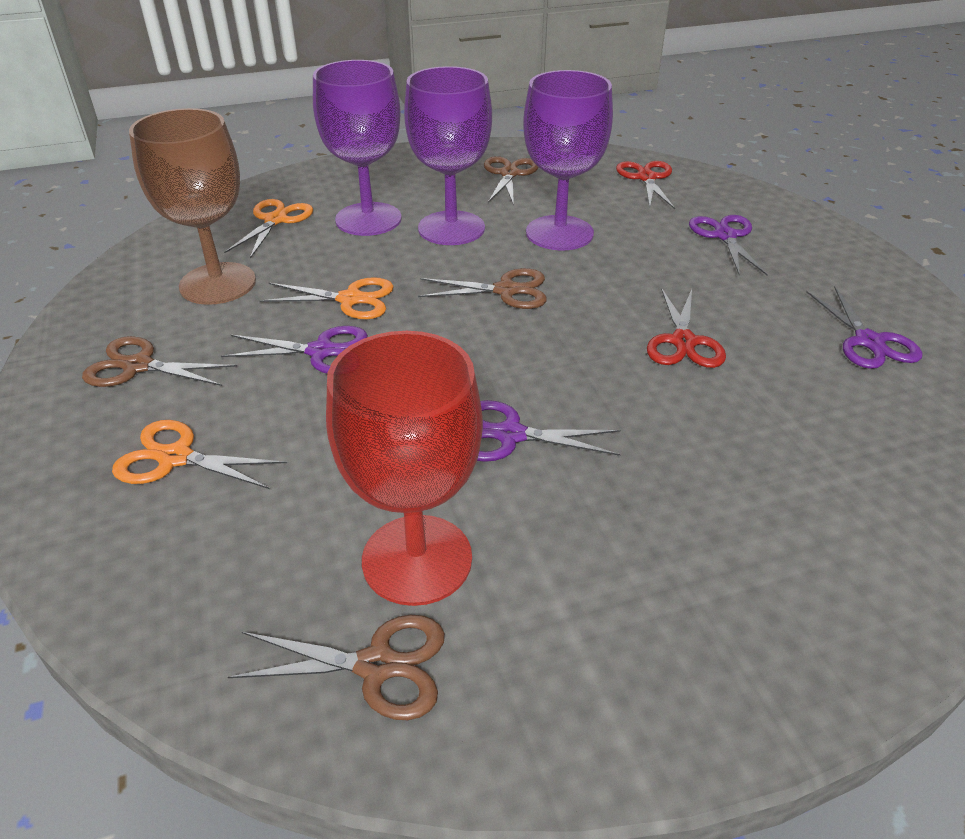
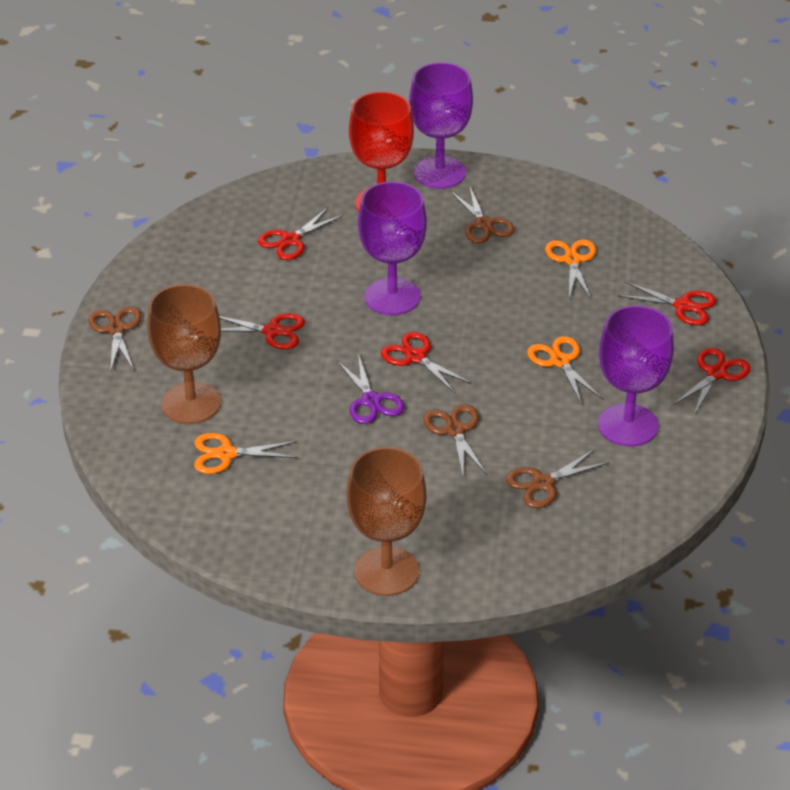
brown goblet: 1 -> 2
purple scissors: 4 -> 1
red scissors: 2 -> 5

